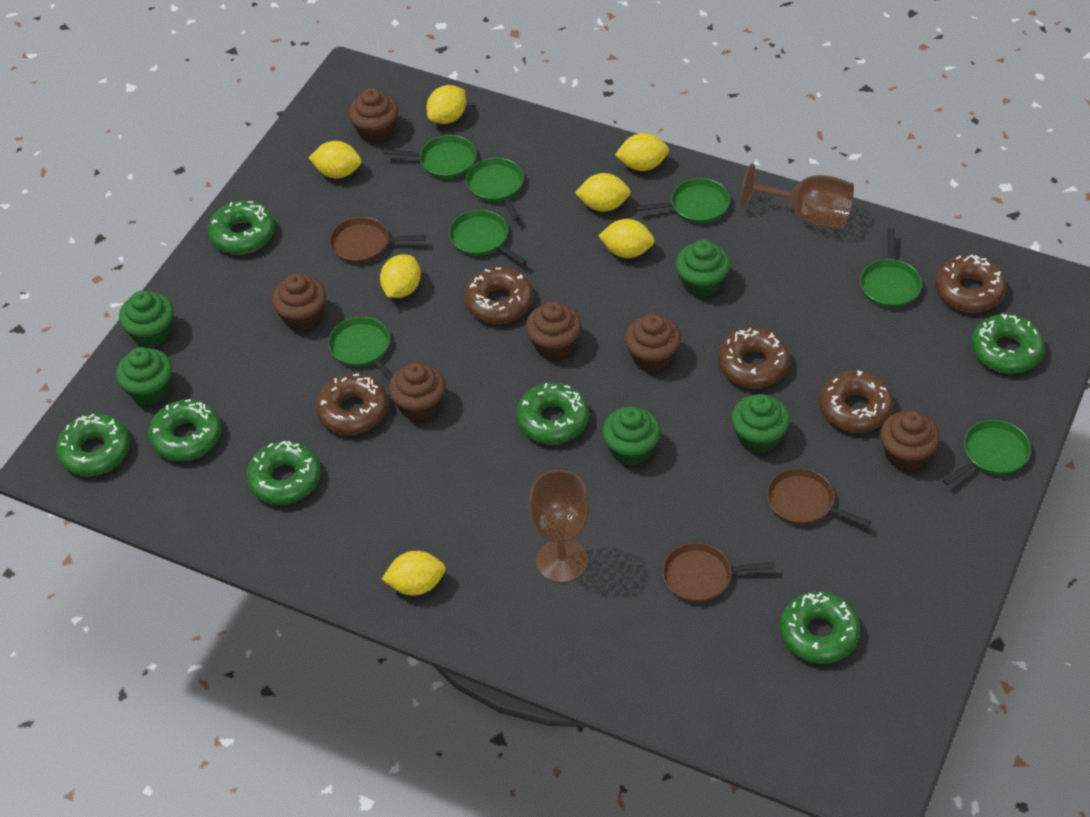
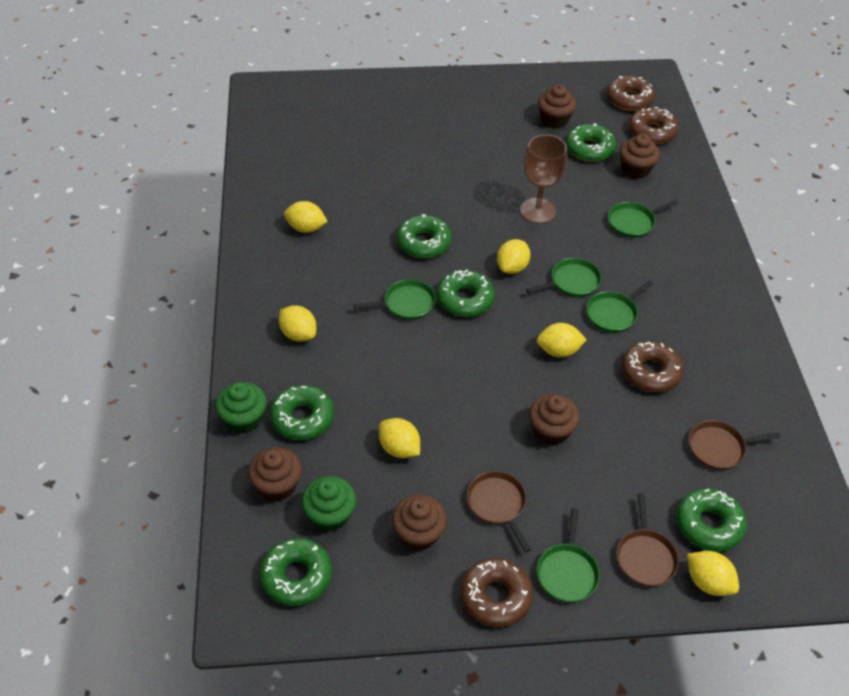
brown cupcake: 6 -> 5
brown donut: 5 -> 4
brown goblet: 2 -> 1
green cupcake: 5 -> 2
green donut: 7 -> 6
green pan: 7 -> 5
yellow lemon: 7 -> 6

